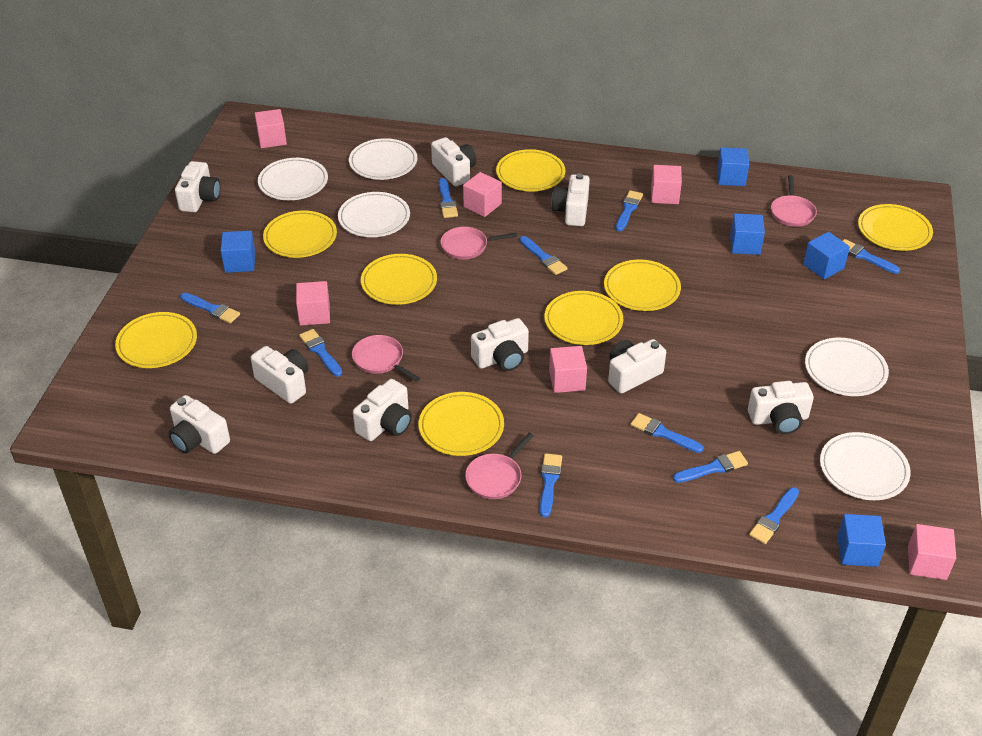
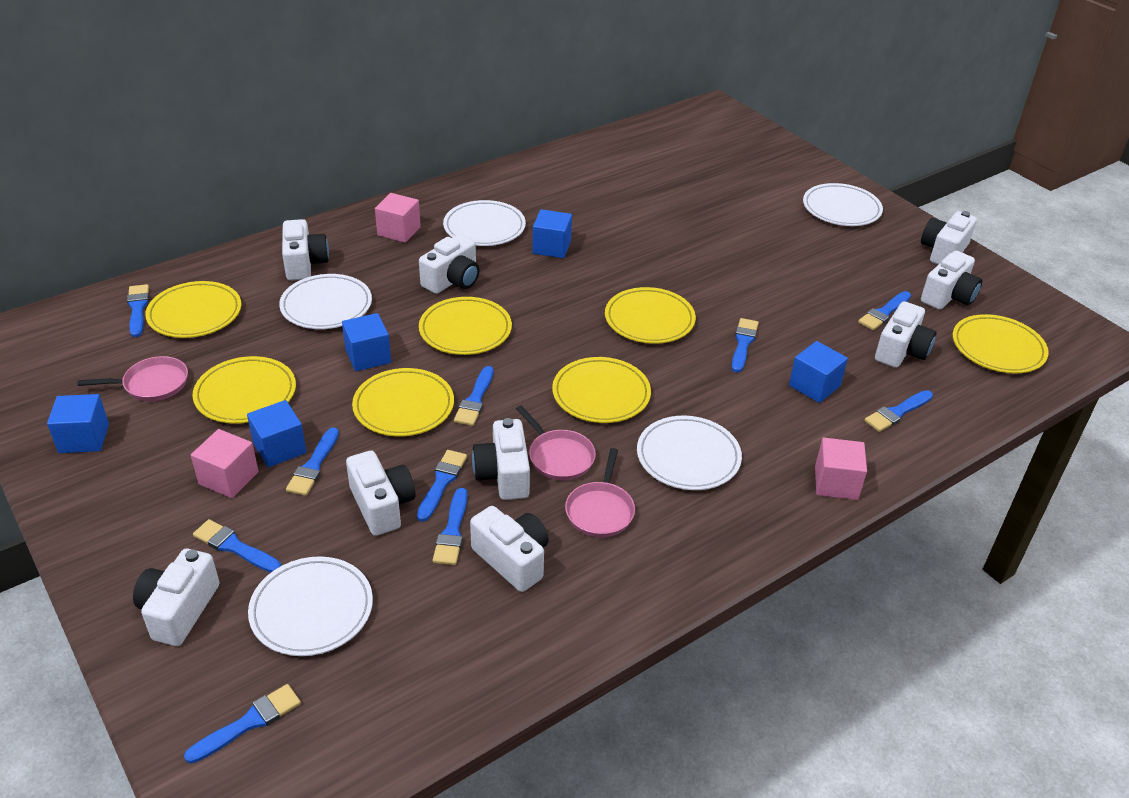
pink cube: 6 -> 3
pink pan: 4 -> 3
yellow plate: 8 -> 7

